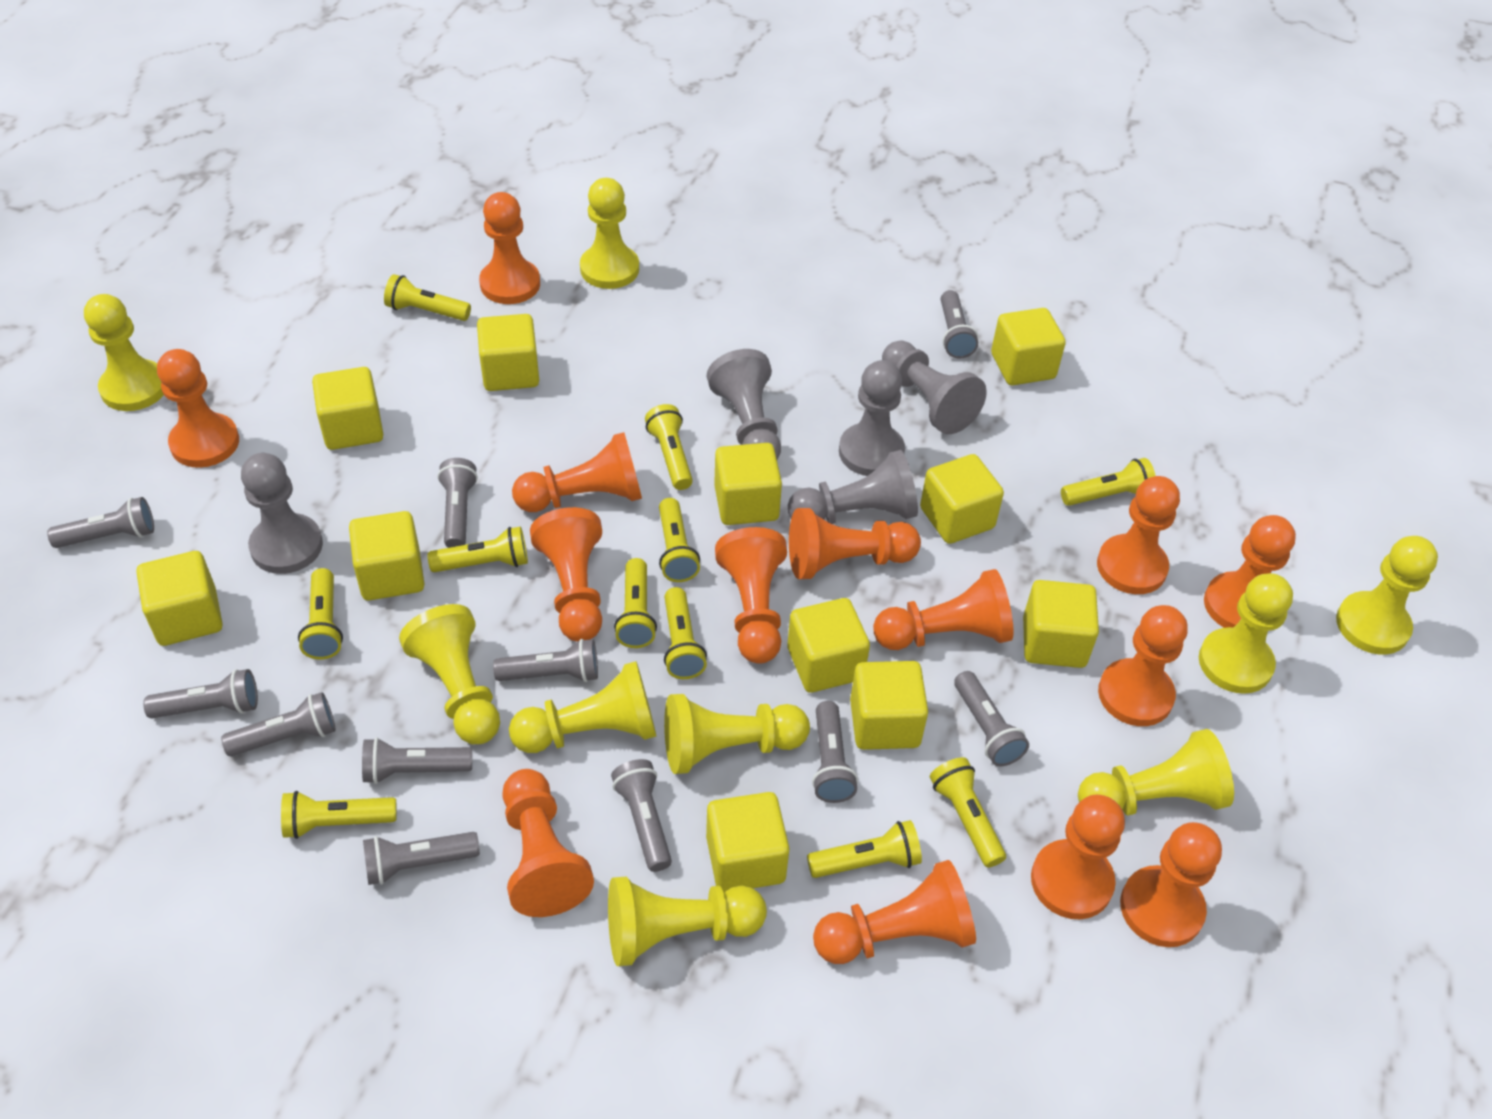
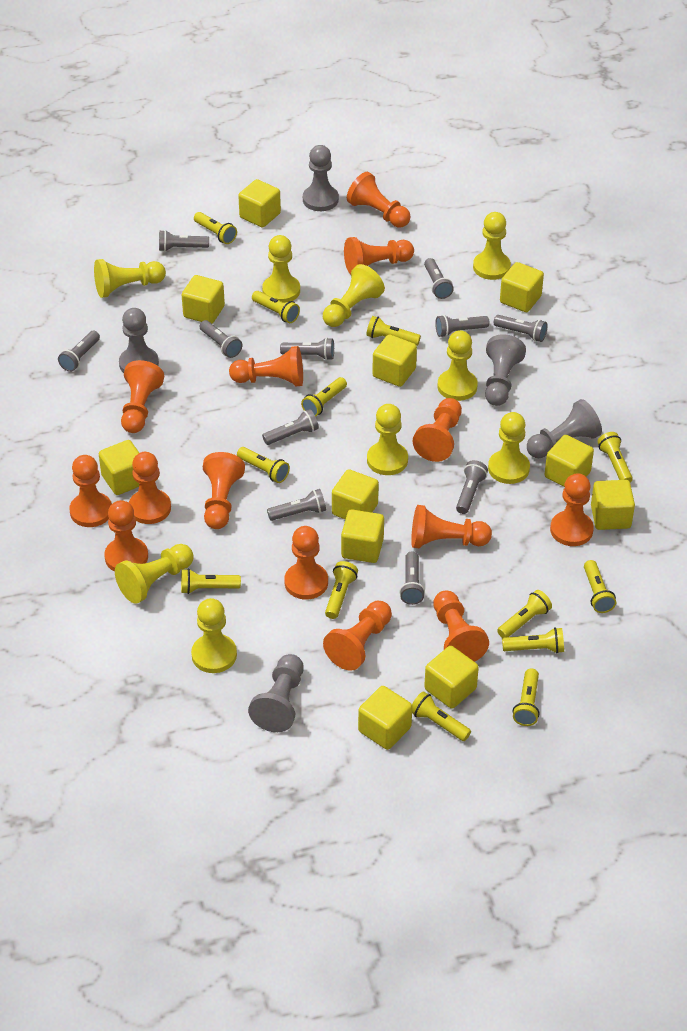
yellow flashlight: 11 -> 13

